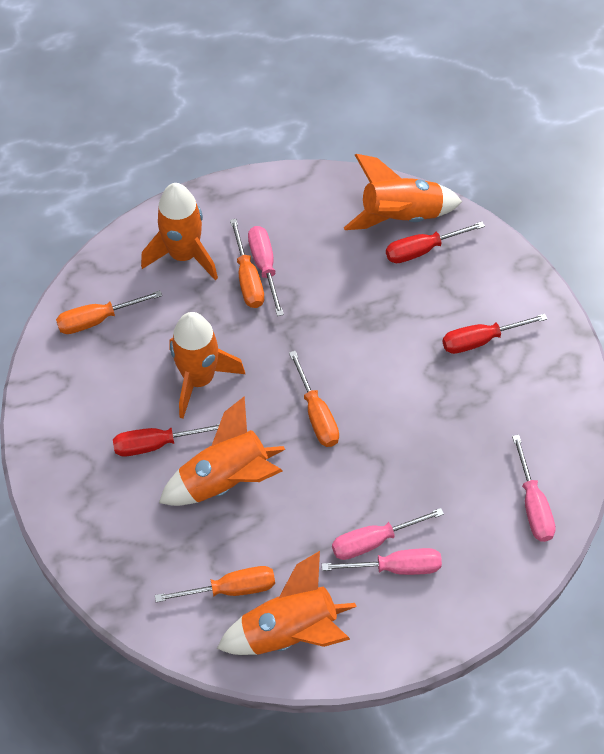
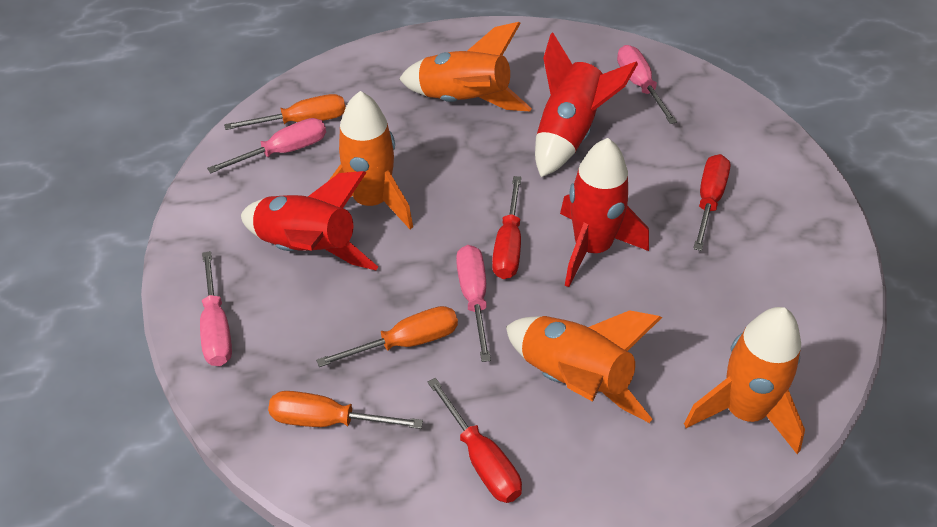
orange rocket: 5 -> 4
orange screwdriver: 4 -> 3
red rocket: 0 -> 3

